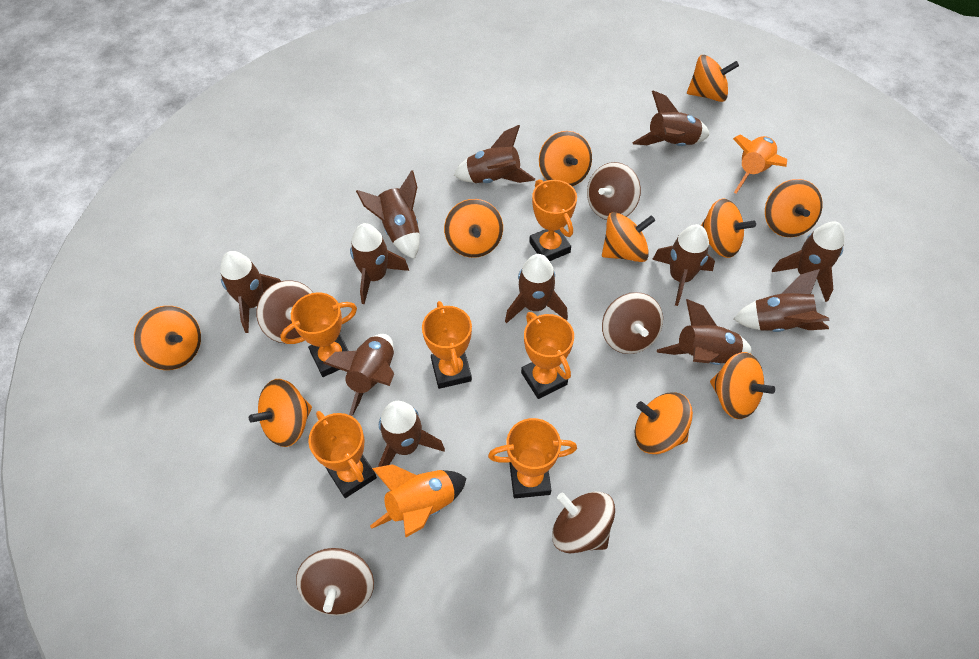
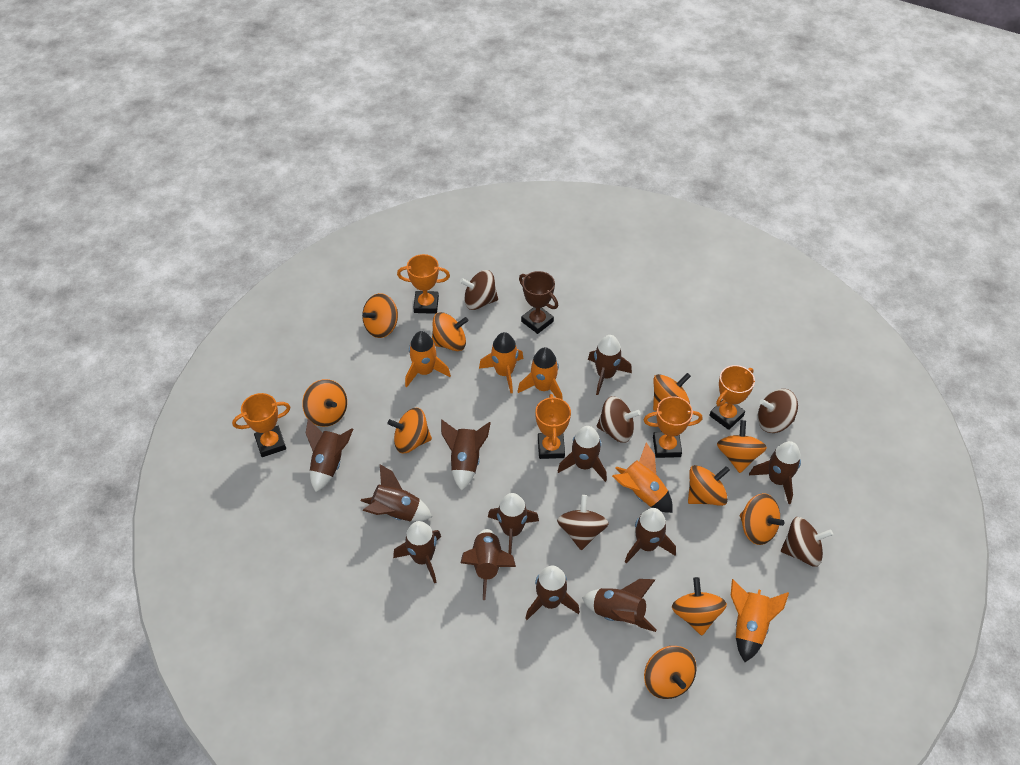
brown trophy: 0 -> 1
orange rocket: 2 -> 5
orange trophy: 6 -> 5

